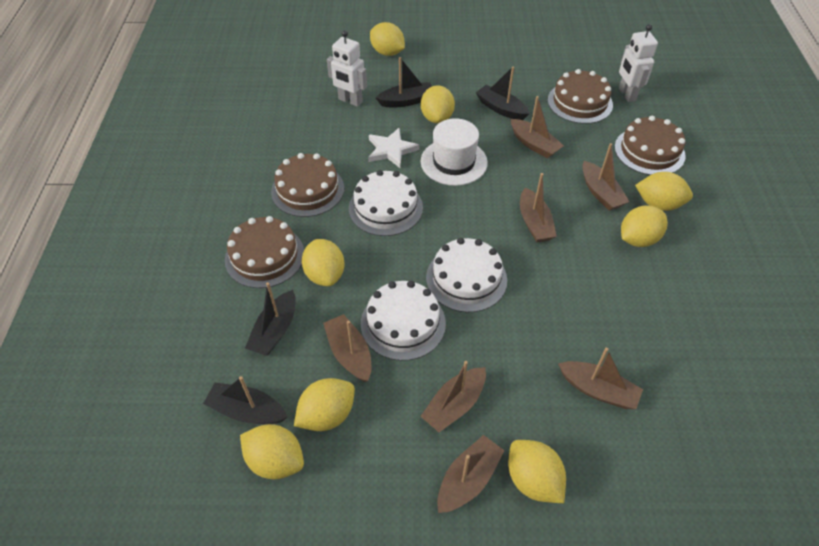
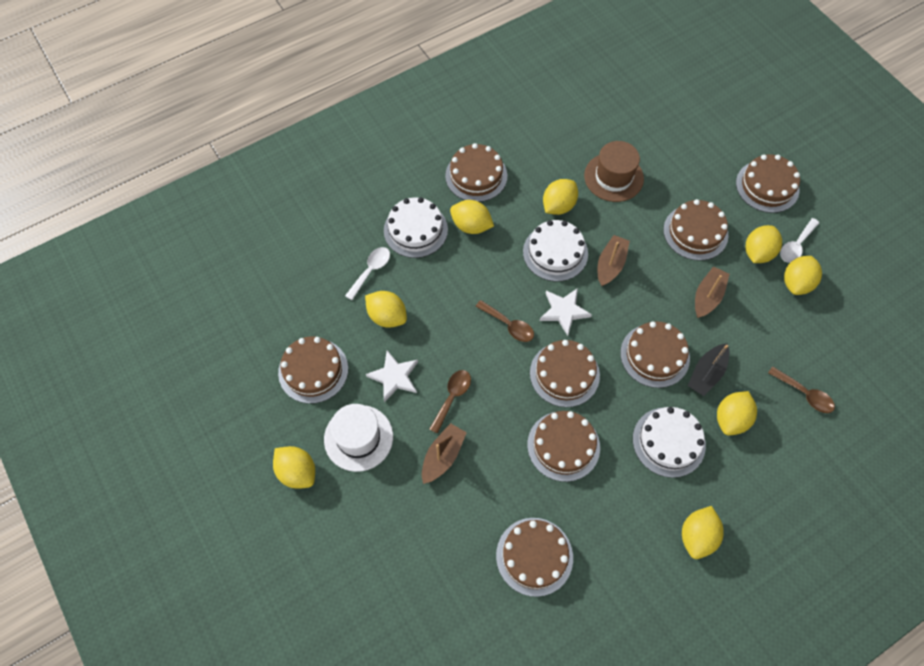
black boat: 4 -> 1
brown boat: 7 -> 3
brown cake: 4 -> 8
brown hat: 0 -> 1
brown spoon: 0 -> 3
white robot: 2 -> 0
white spoon: 0 -> 2
white star: 1 -> 2

